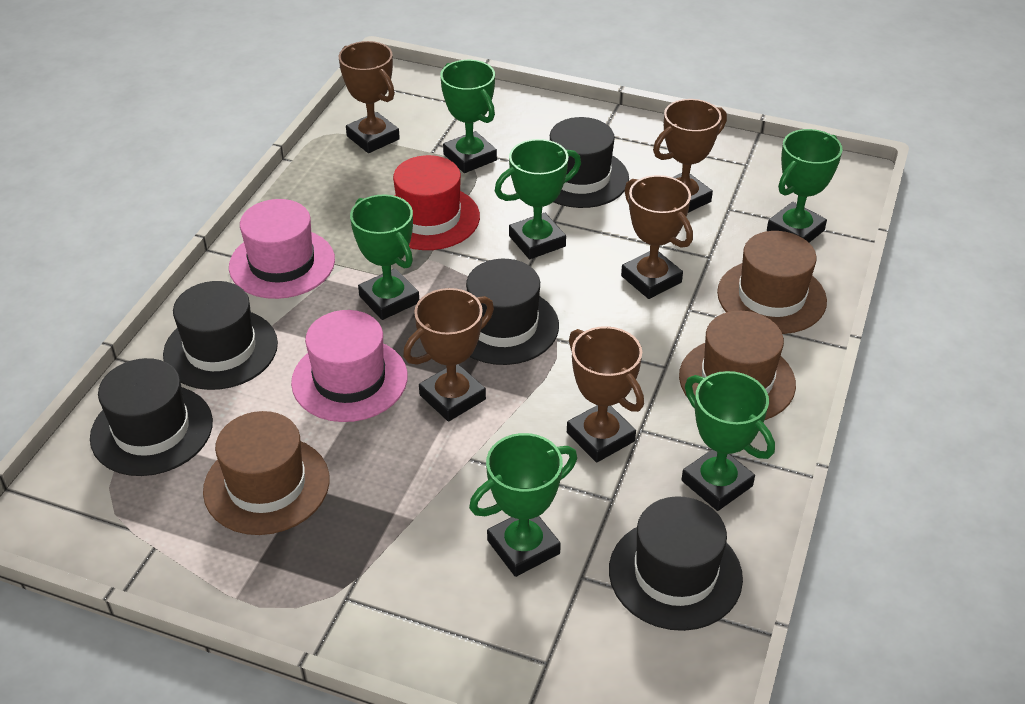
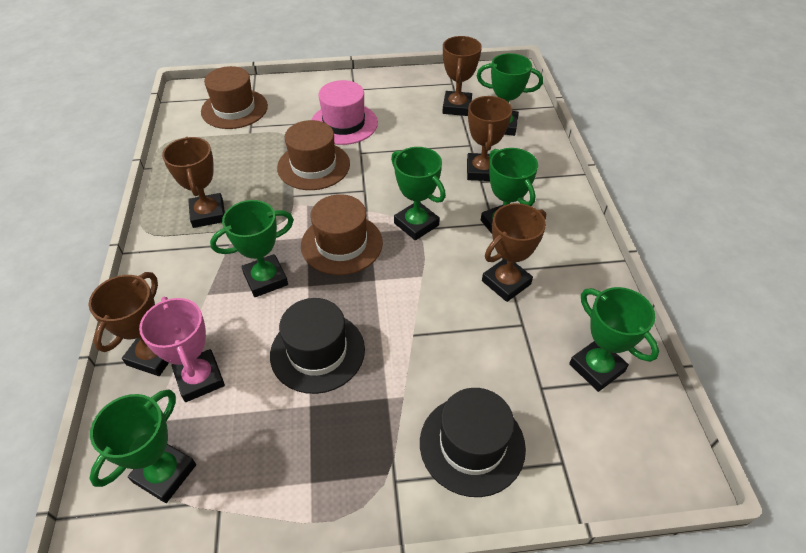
black hat: 5 -> 2
pink hat: 2 -> 1
pink trophy: 0 -> 1
red hat: 1 -> 0

